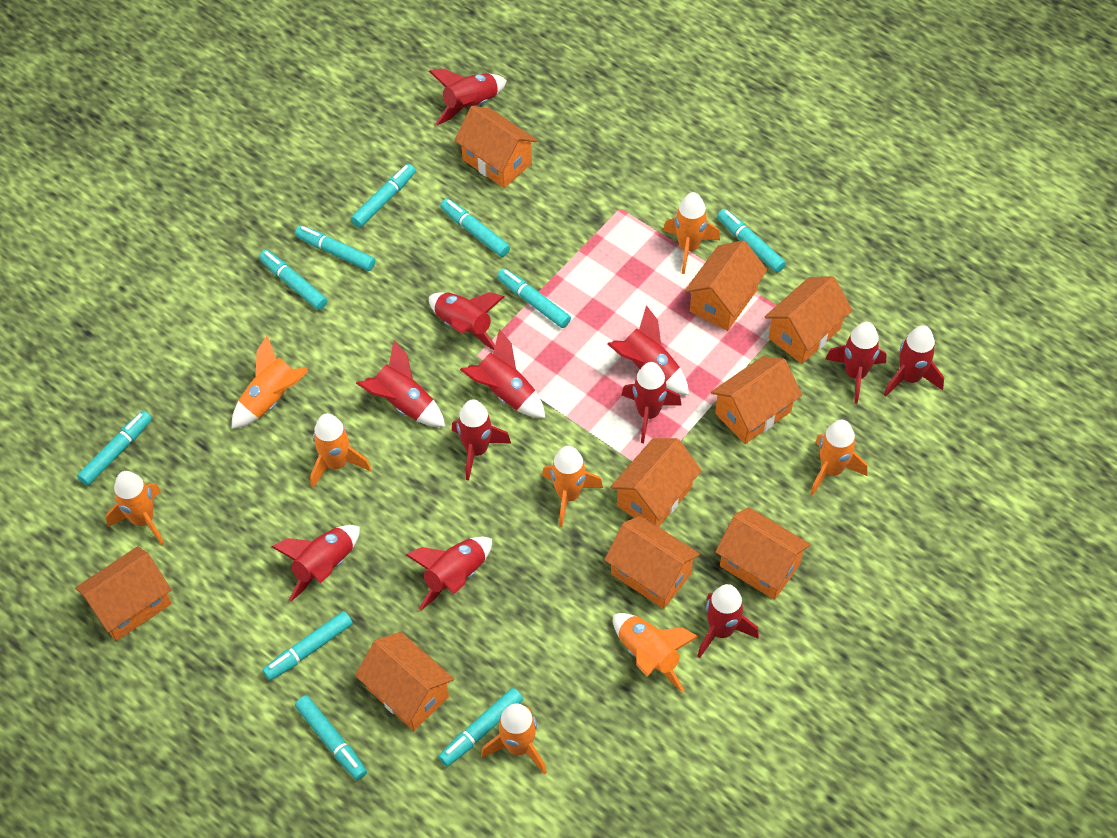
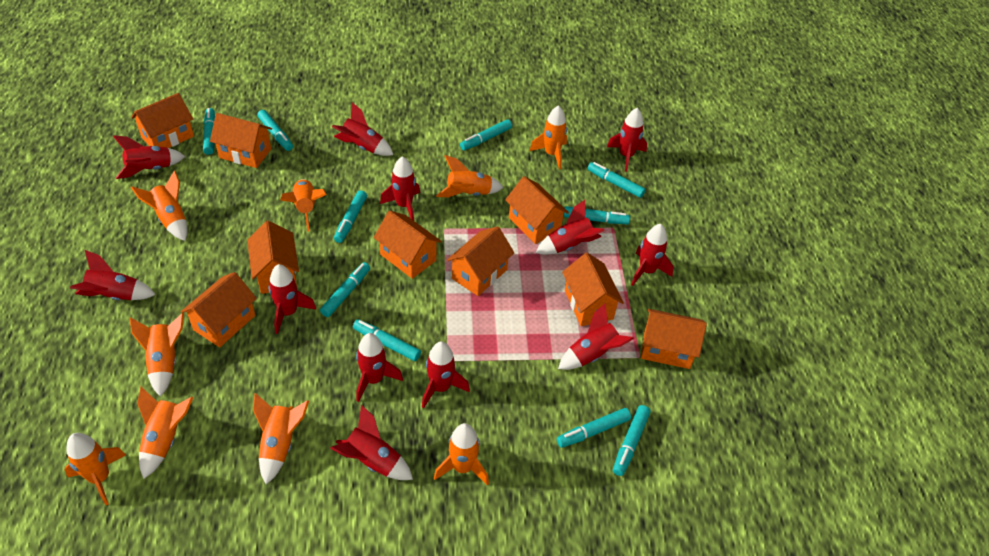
orange rocket: 8 -> 9

